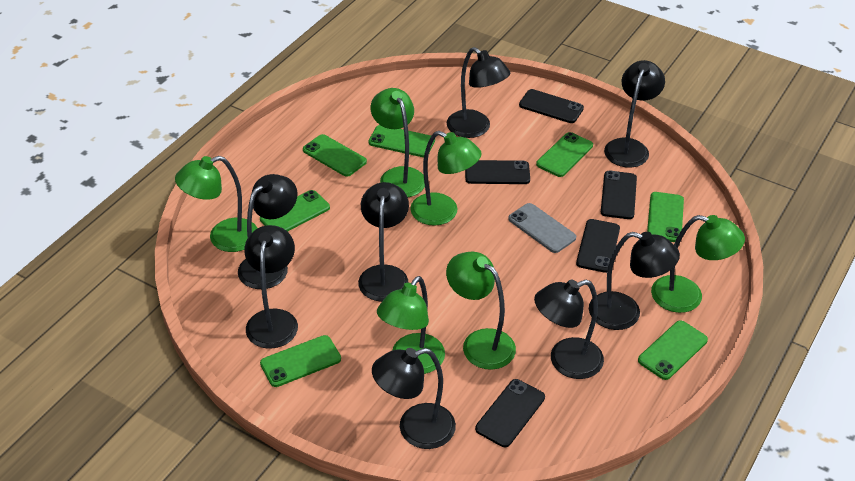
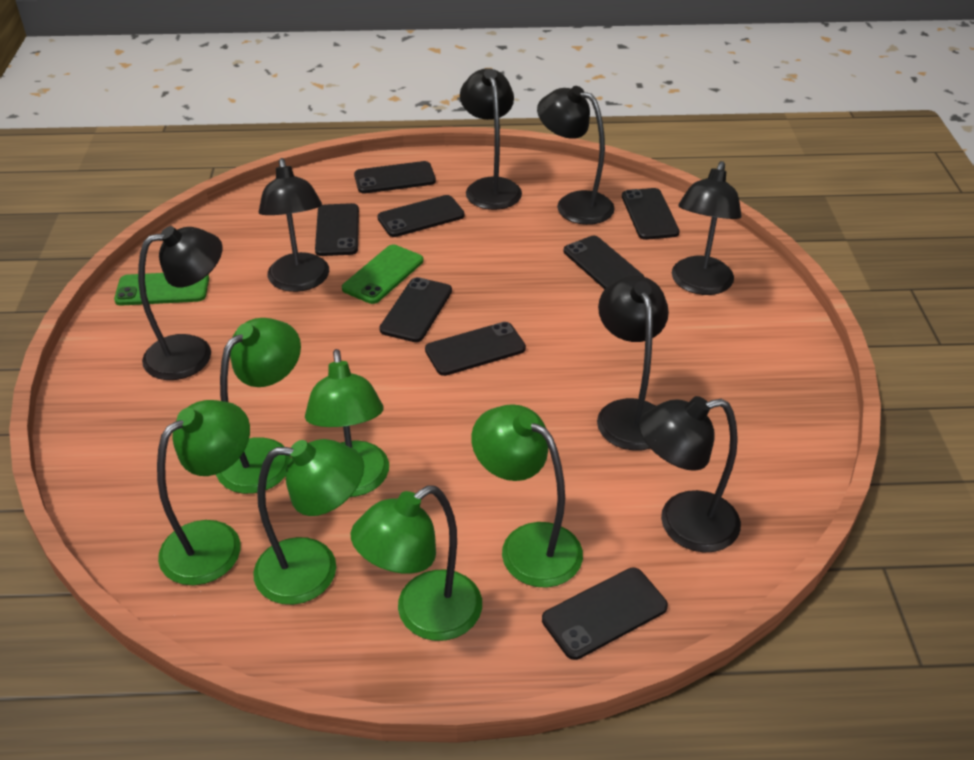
black lamp: 8 -> 7
black phone: 5 -> 8
green phone: 7 -> 2
grey phone: 1 -> 0

